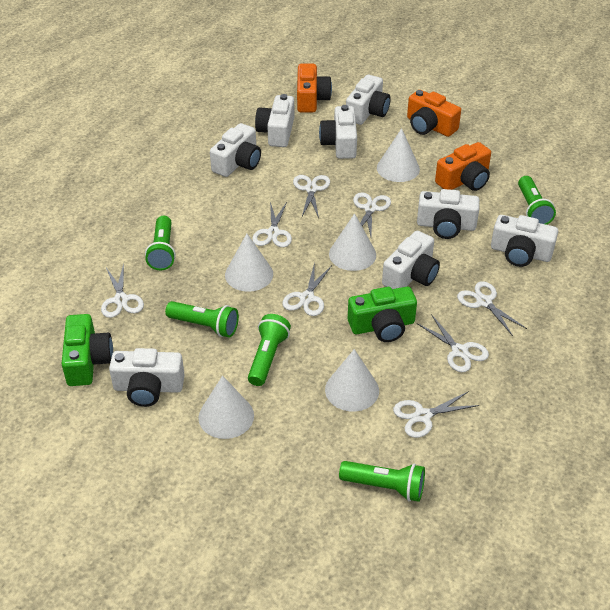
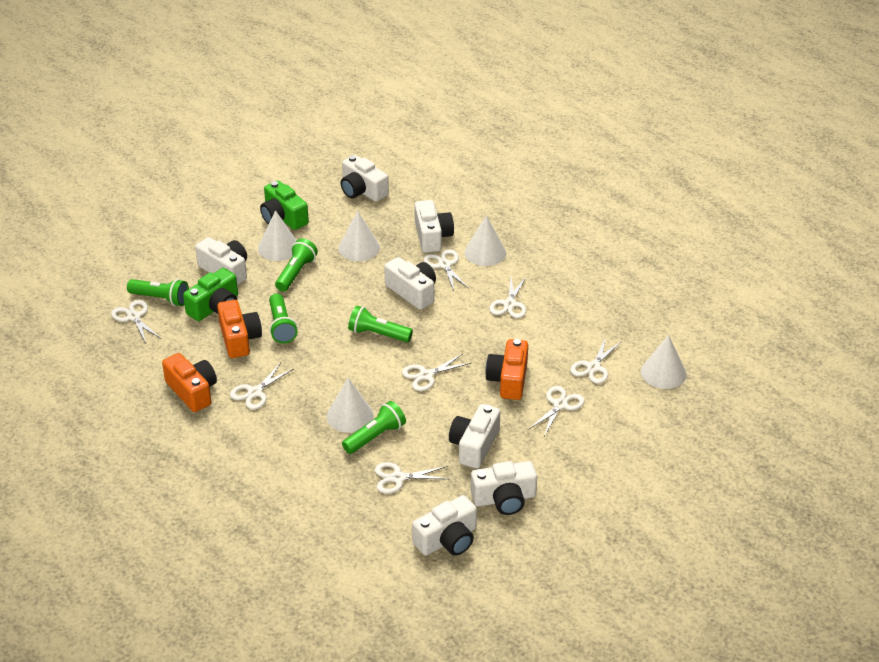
white camera: 8 -> 7

